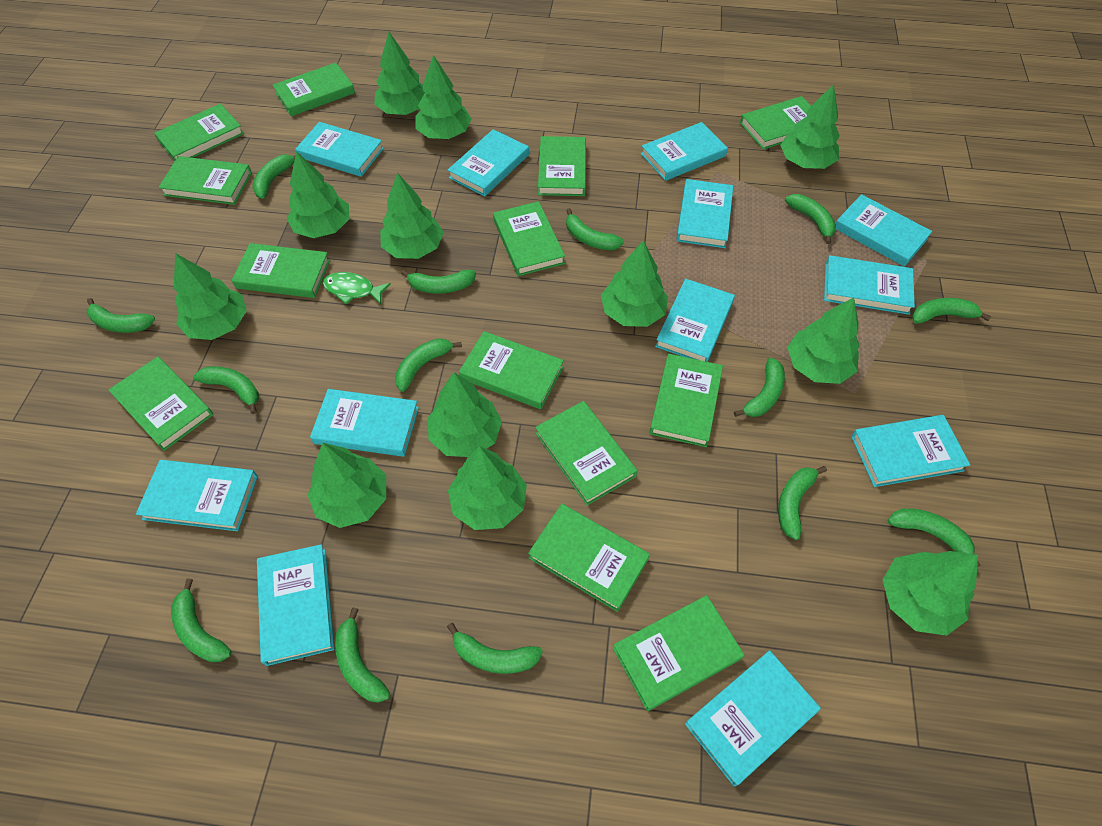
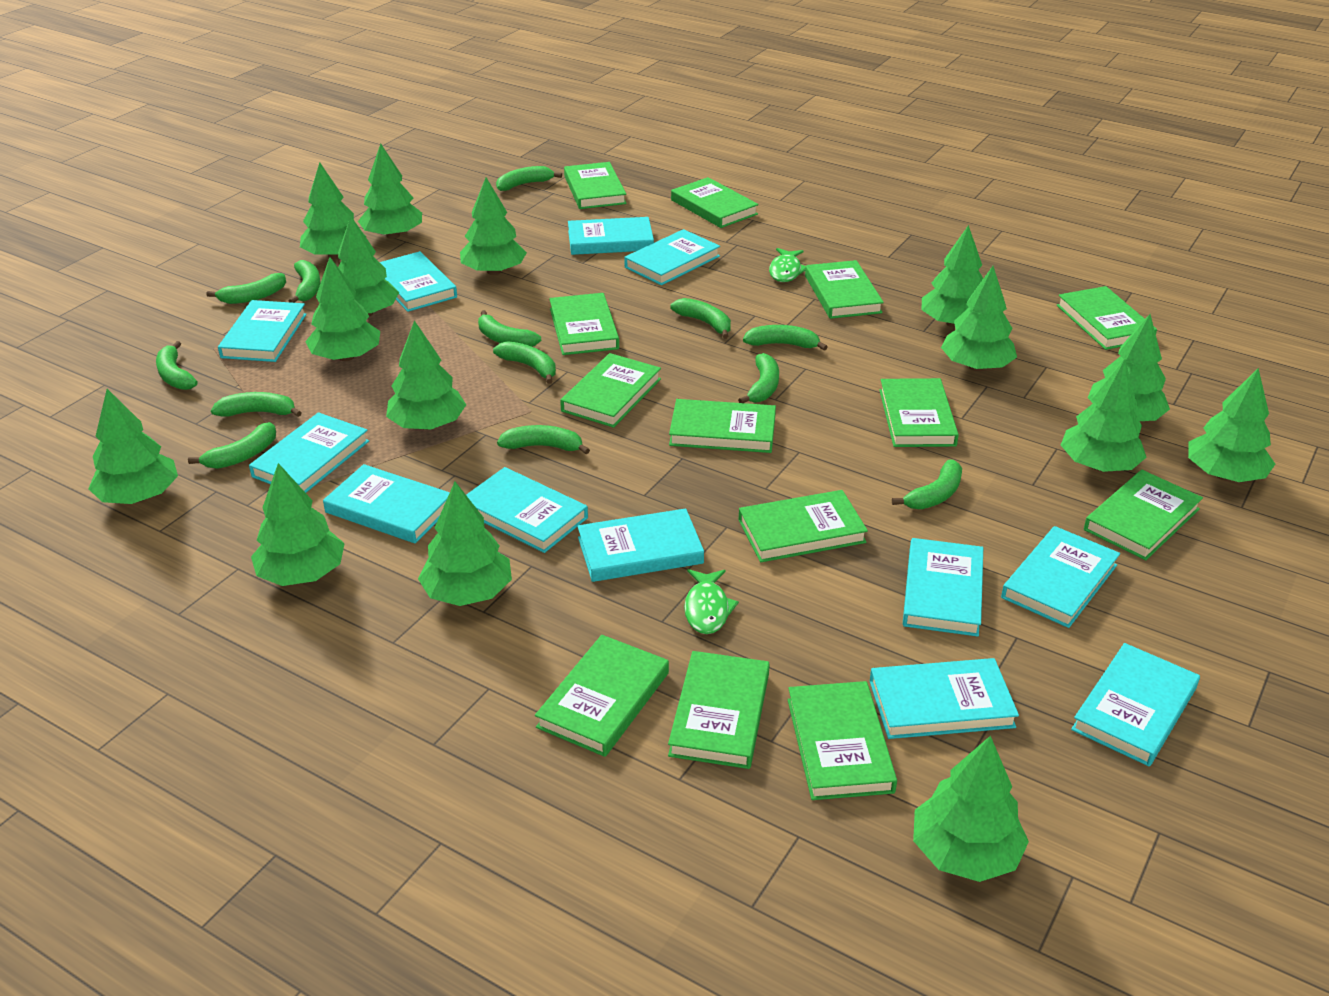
green banana: 14 -> 13
green fish: 1 -> 2
green tree: 12 -> 15

